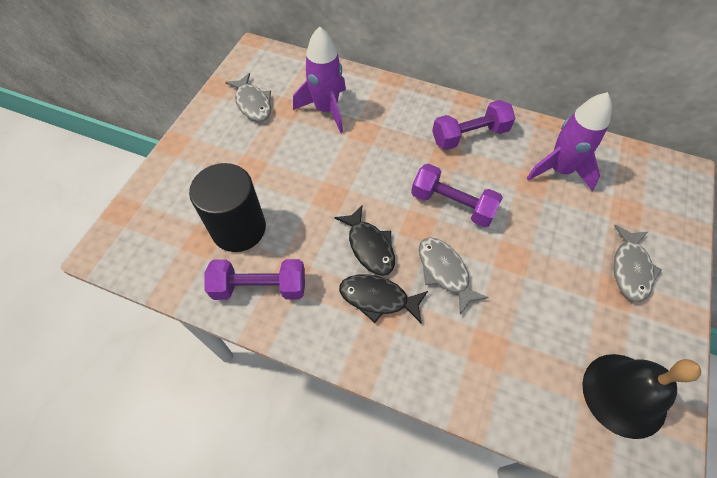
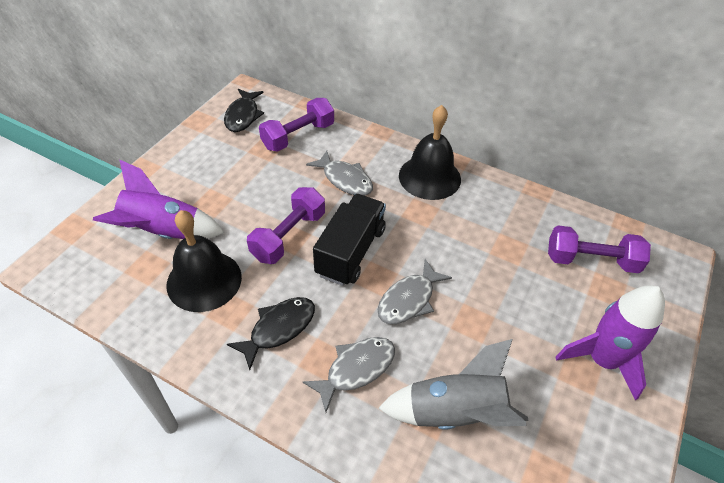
black bell: 1 -> 2
black cylinder: 1 -> 0
black truck: 0 -> 1
grey rocket: 0 -> 1

